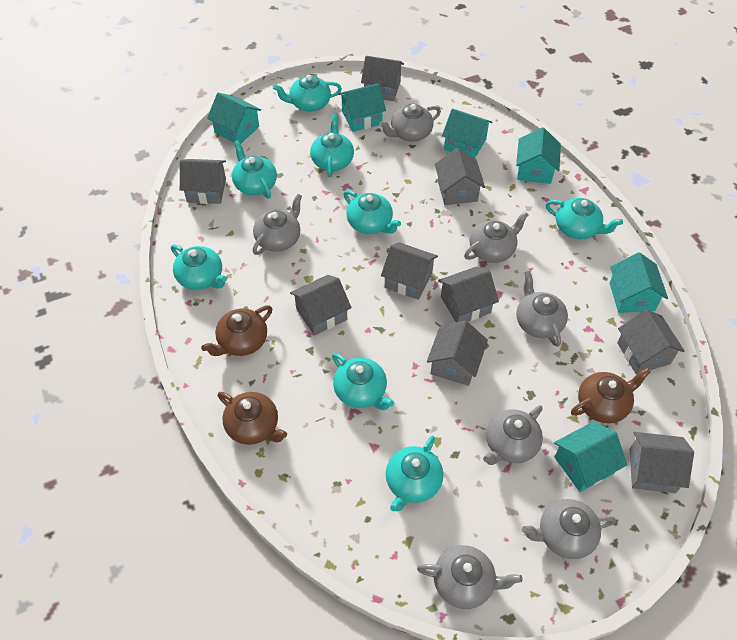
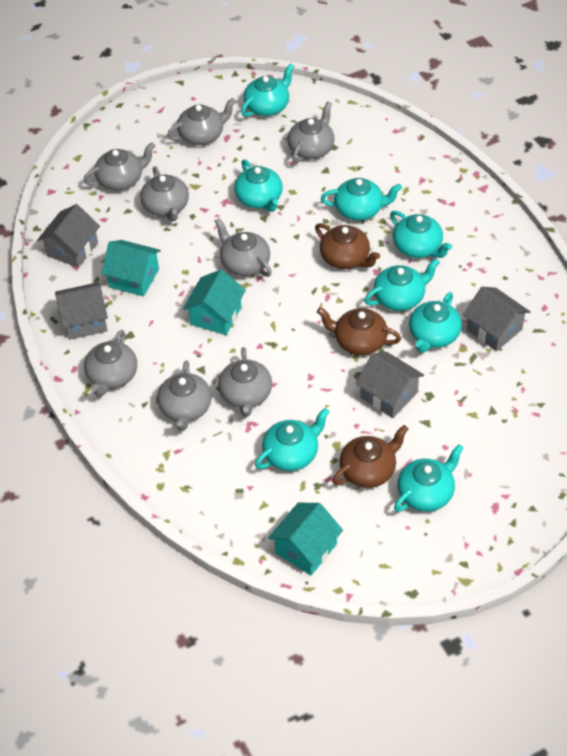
grey house: 9 -> 4
grey teapot: 7 -> 8
turquoise house: 6 -> 3

